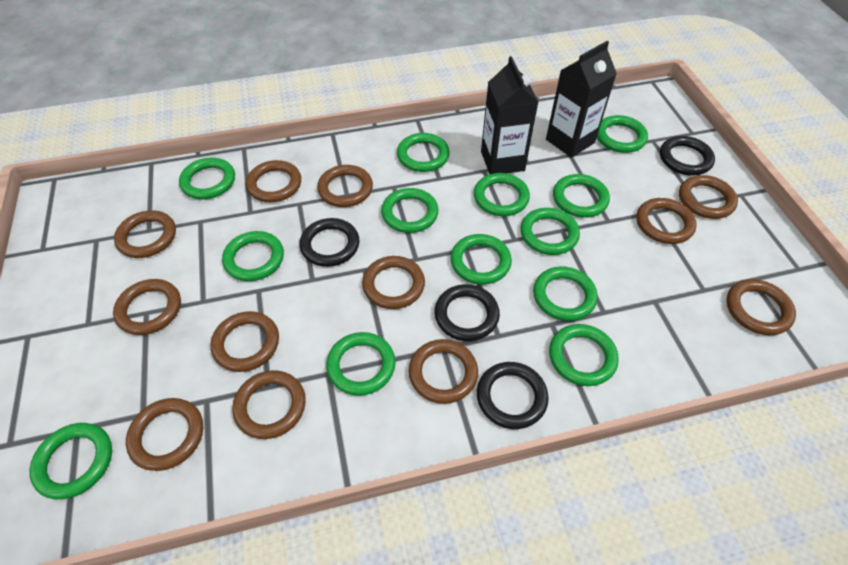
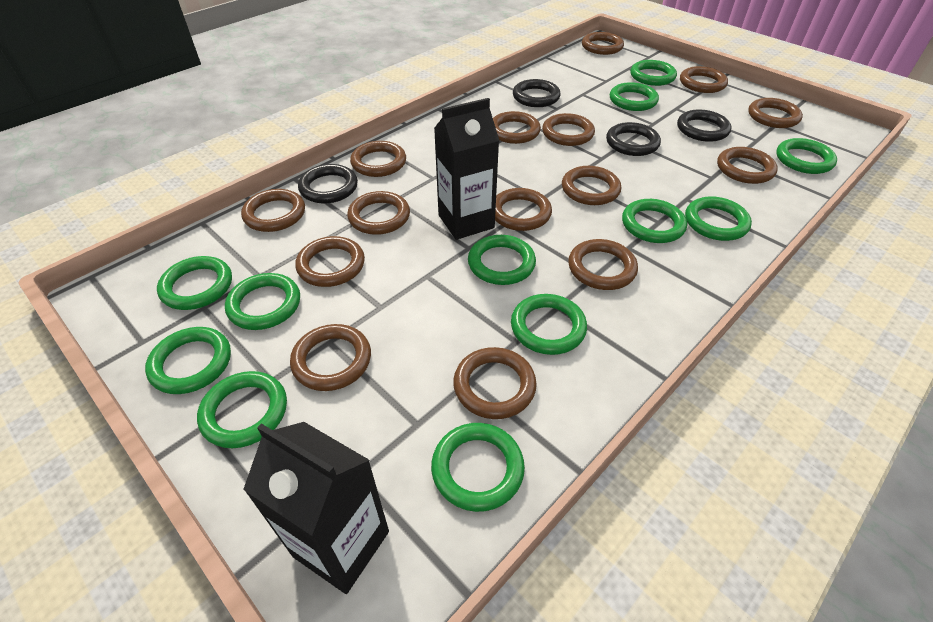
brown ring: 12 -> 15
green ring: 13 -> 12

